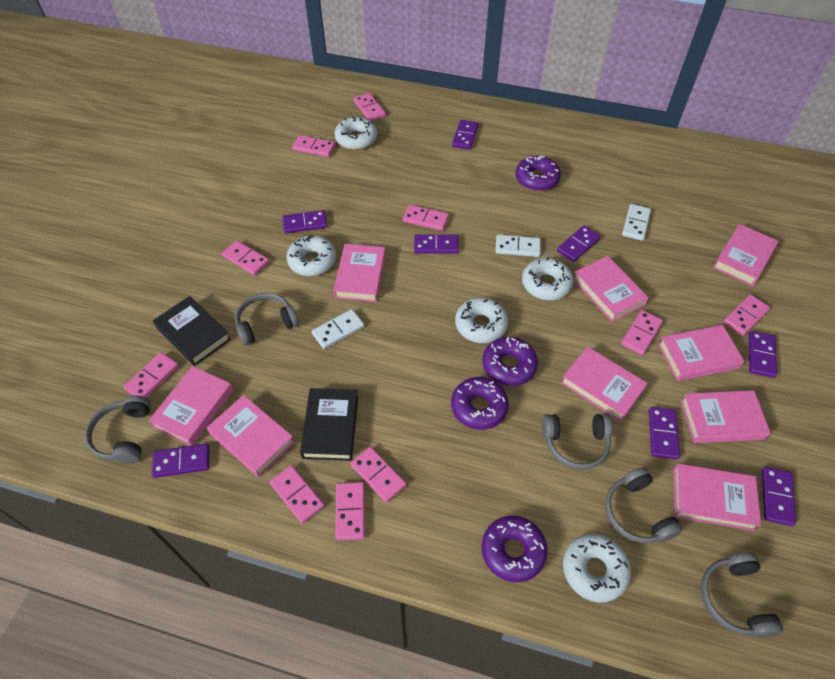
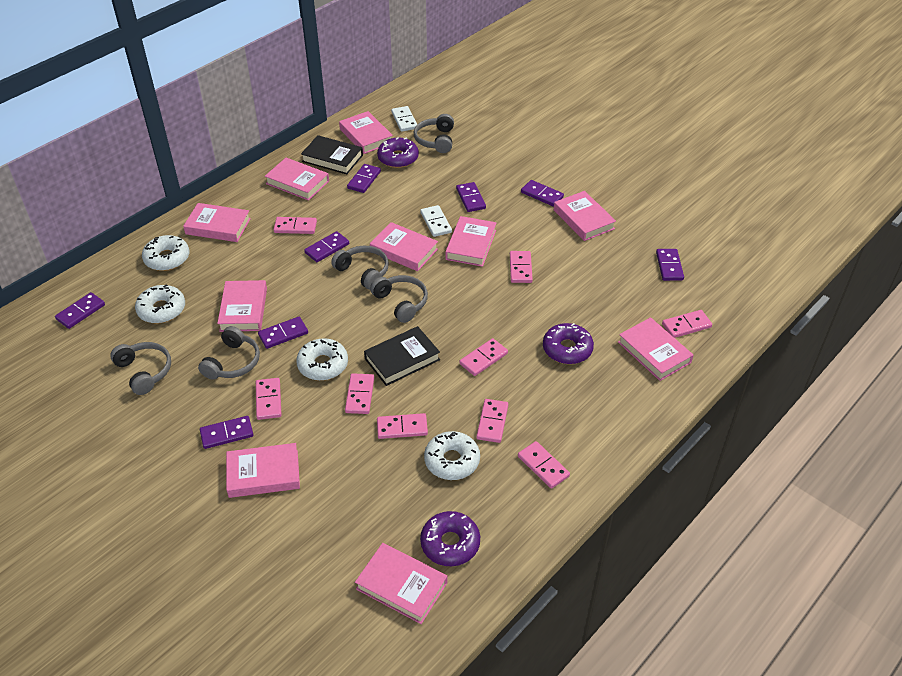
pink book: 9 -> 10
pink domino: 10 -> 9
purple donut: 4 -> 3
white domino: 3 -> 2
white donut: 5 -> 4

